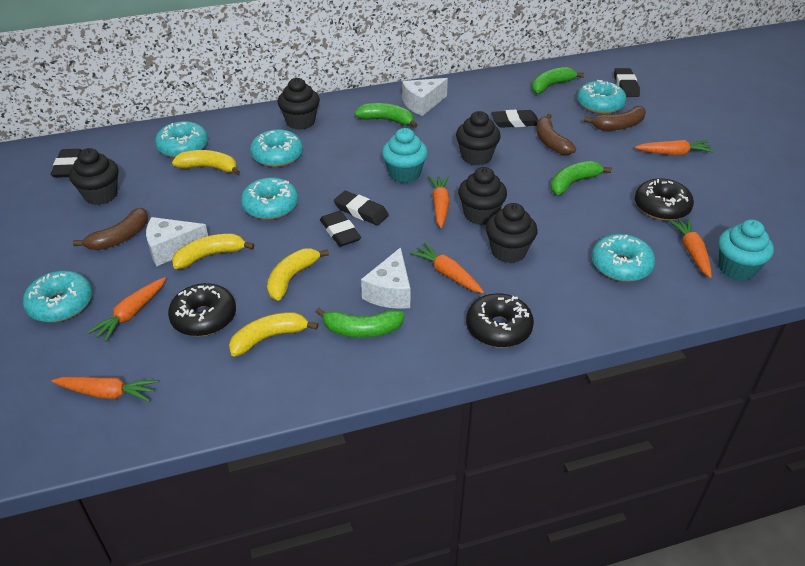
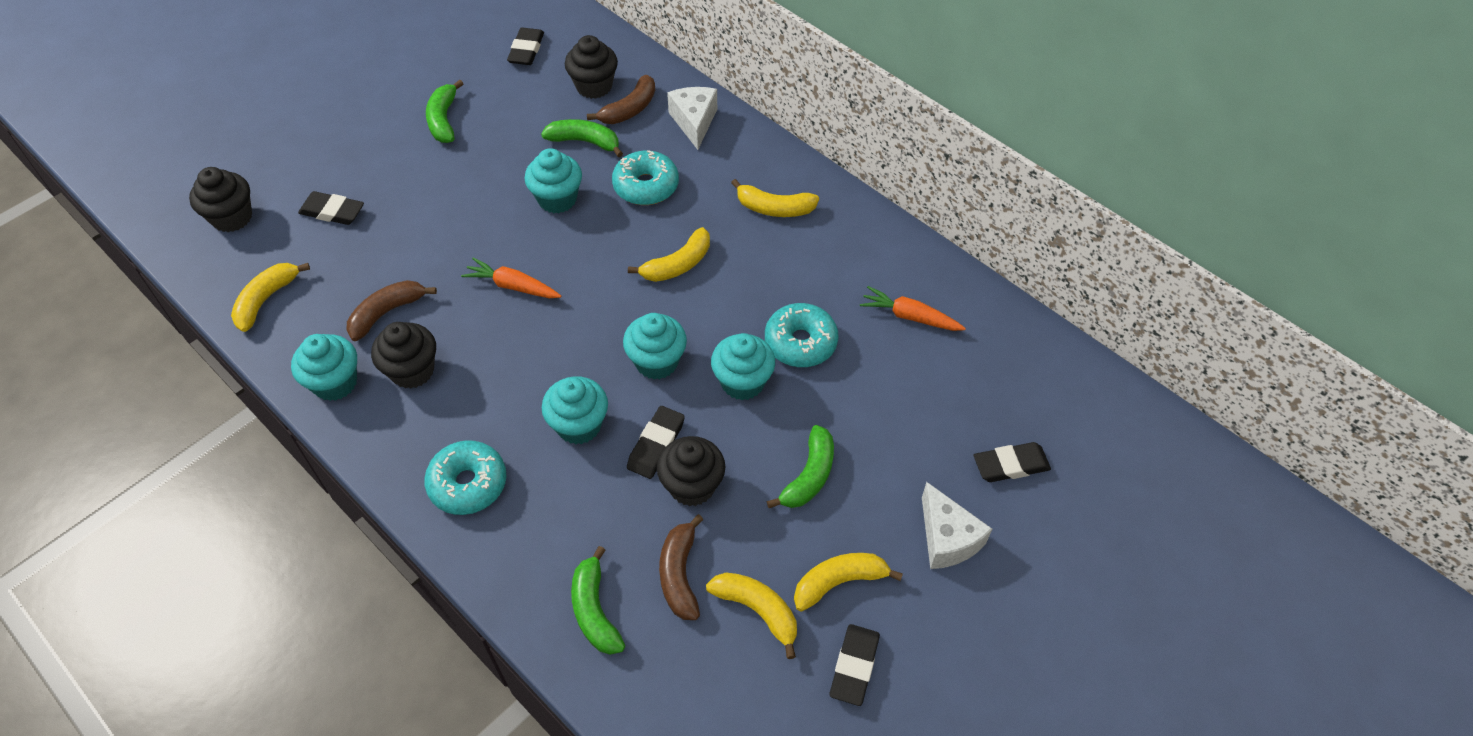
black cupcake: 5 -> 4
black donut: 3 -> 0
orange carrot: 6 -> 2
turquoise cupcake: 2 -> 5
turquoise donut: 6 -> 3
white cheese: 3 -> 2
yellow banana: 4 -> 5

